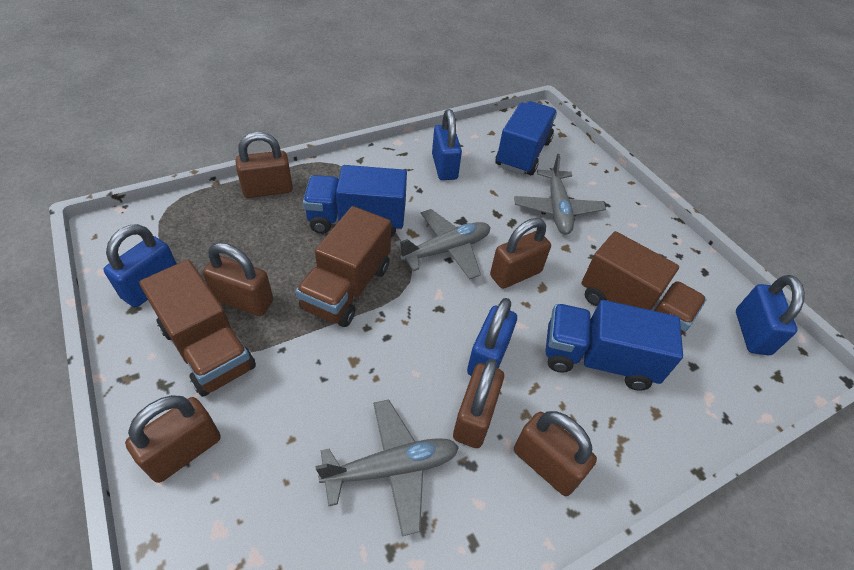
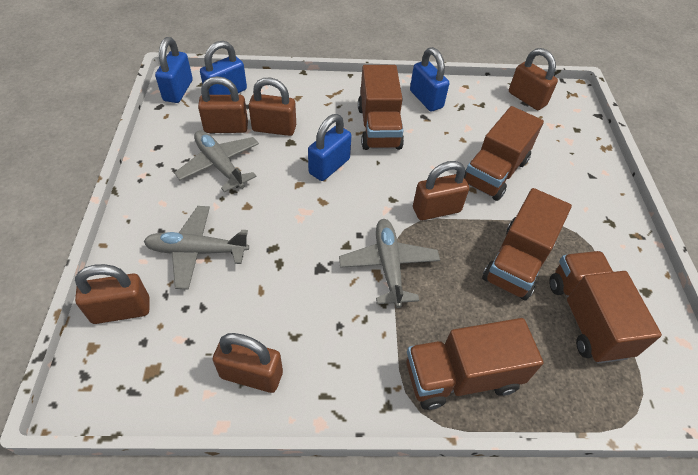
blue truck: 3 -> 0
brown truck: 3 -> 5

